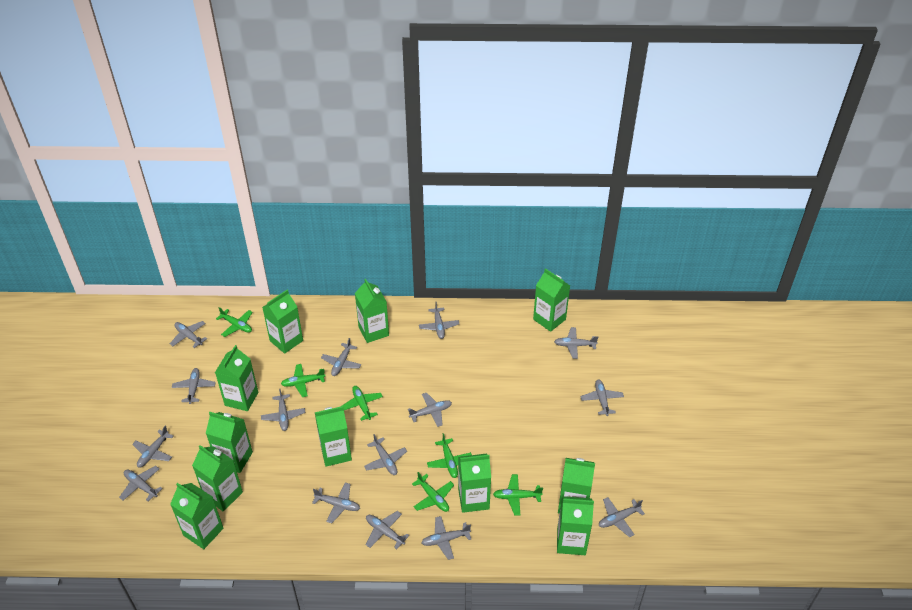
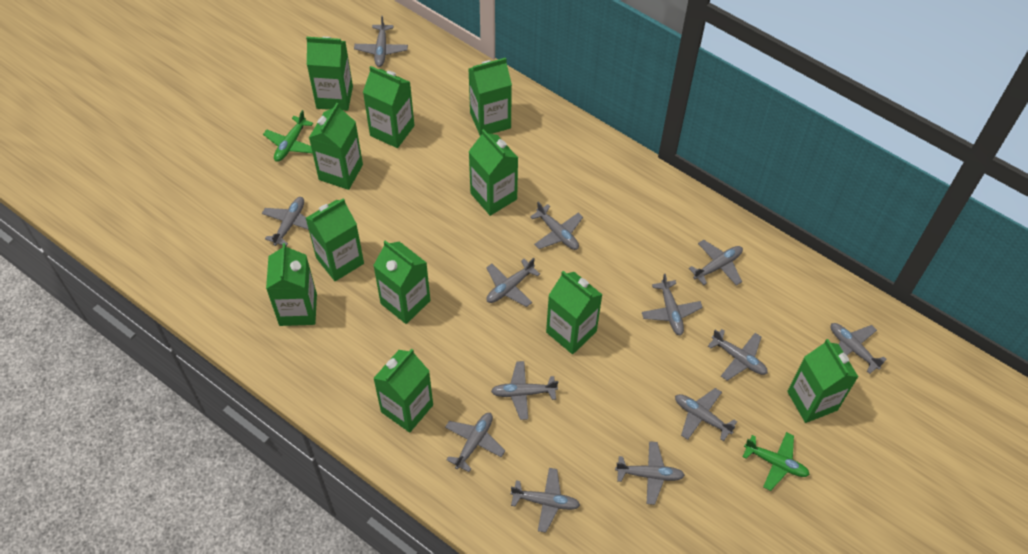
green plane: 6 -> 2
grey plane: 15 -> 13

